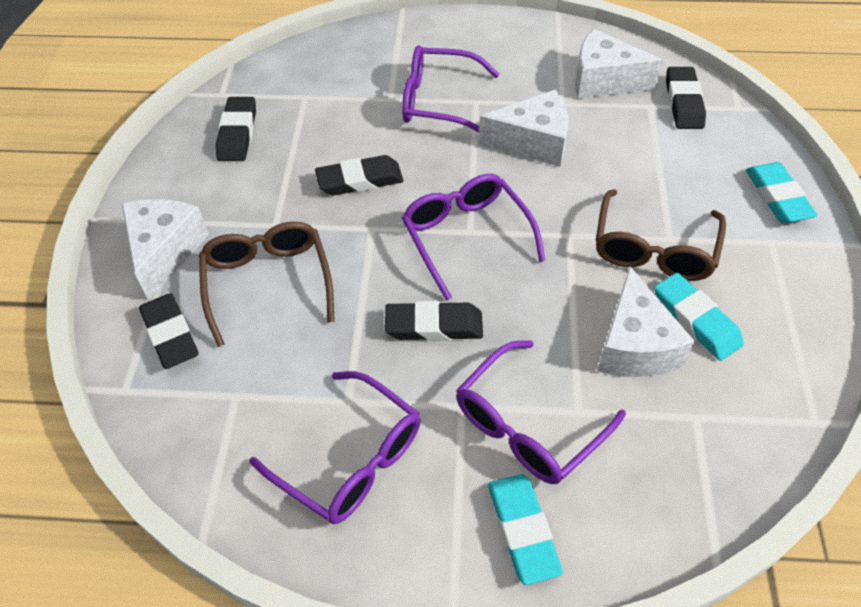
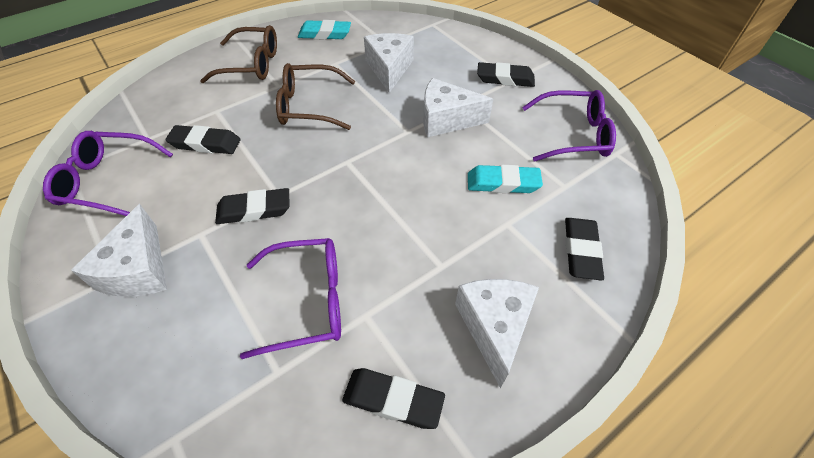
purple glasses: 4 -> 3
turquoise eraser: 3 -> 2

